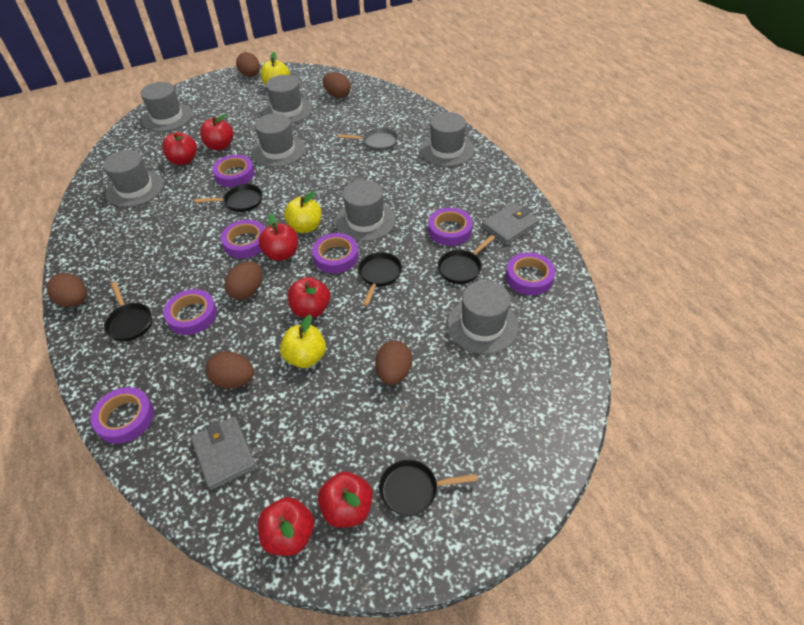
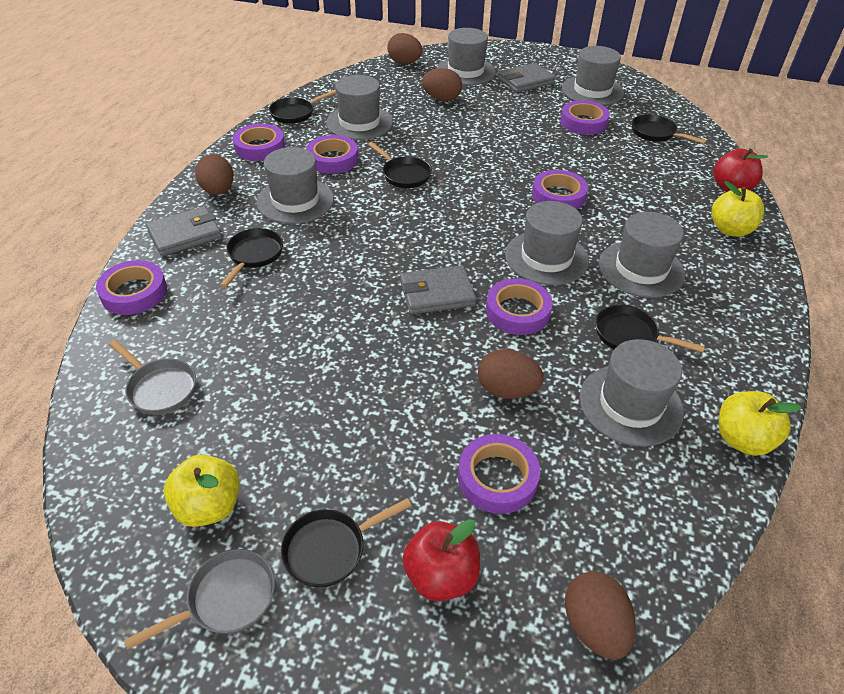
black pan: 5 -> 6
brown egg: 6 -> 5
grey pan: 1 -> 2
grey wallet: 2 -> 3
red apple: 6 -> 2

